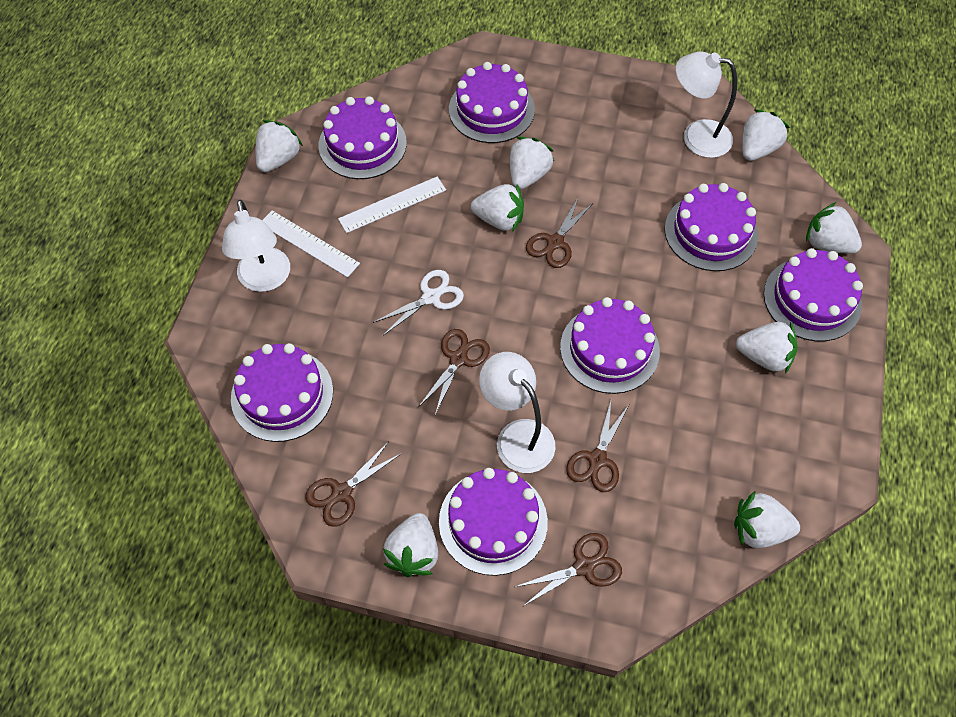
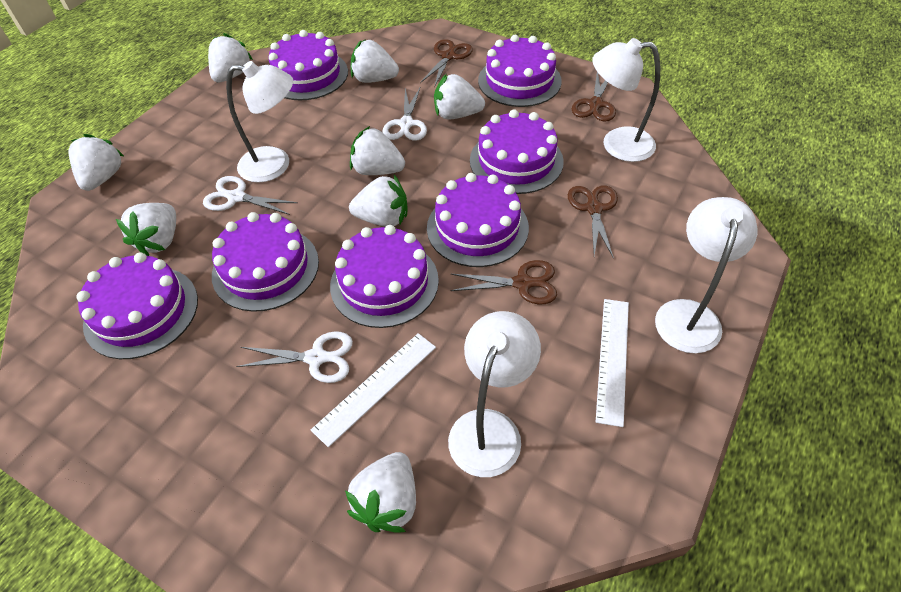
brown scissors: 5 -> 4
white lamp: 3 -> 4
white scissors: 1 -> 3

